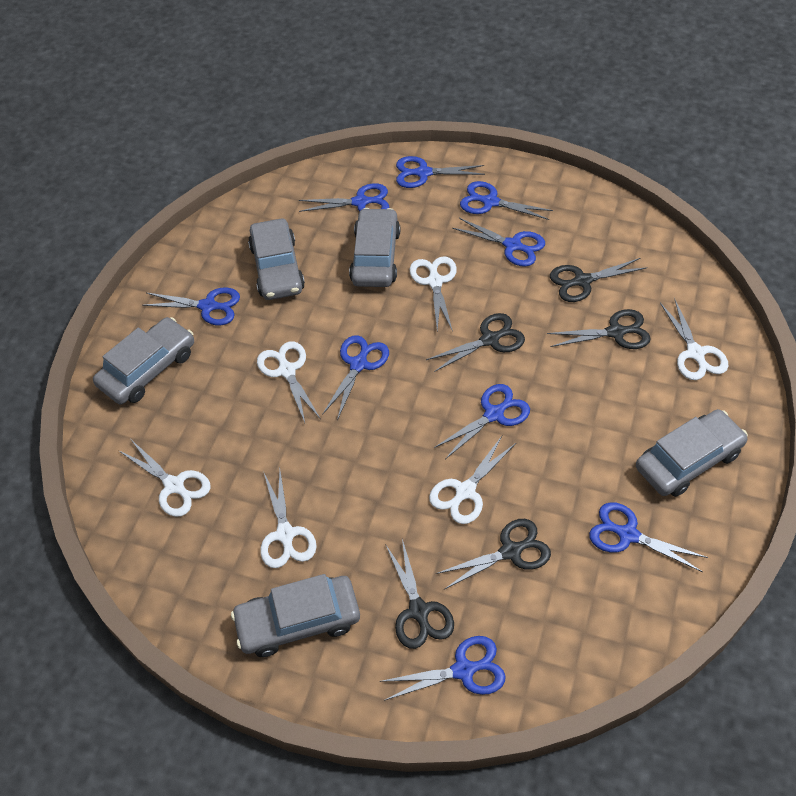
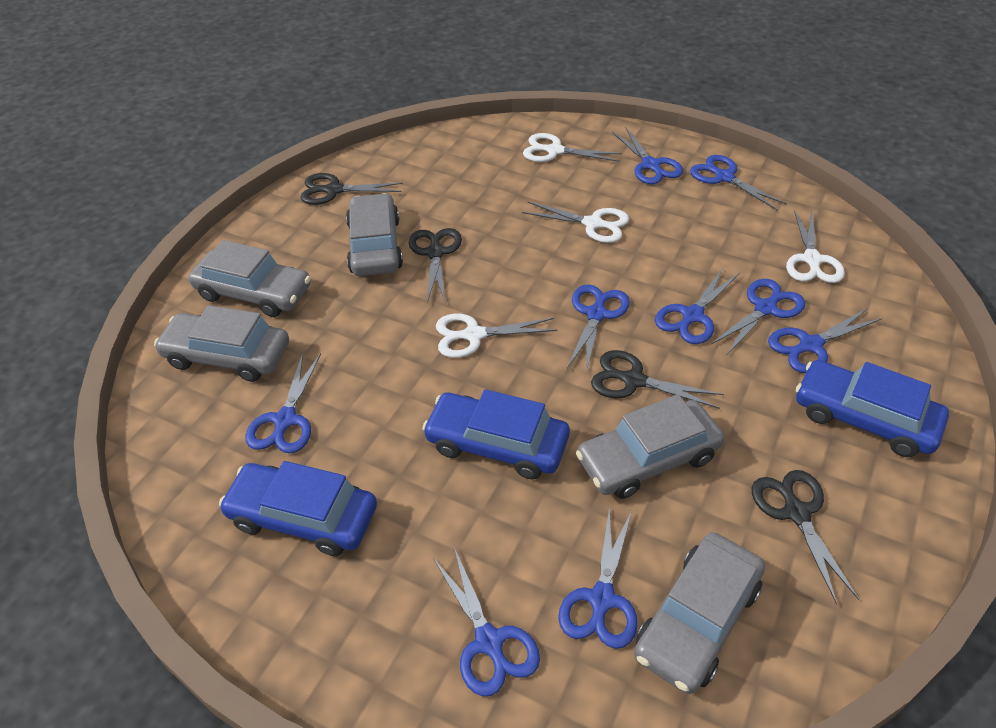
black scissors: 5 -> 4
blue car: 0 -> 3
white scissors: 6 -> 4

